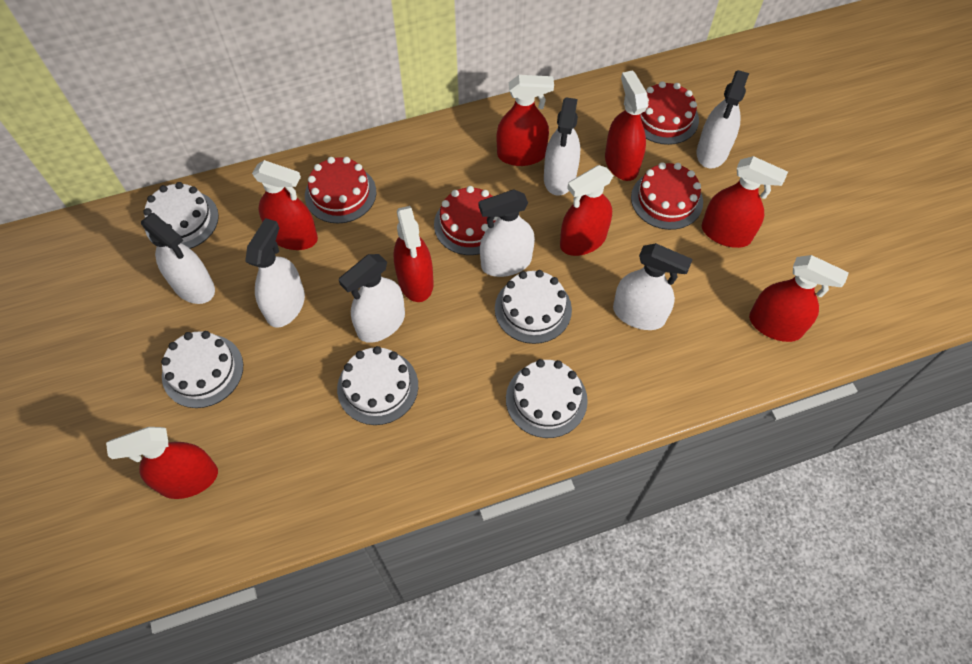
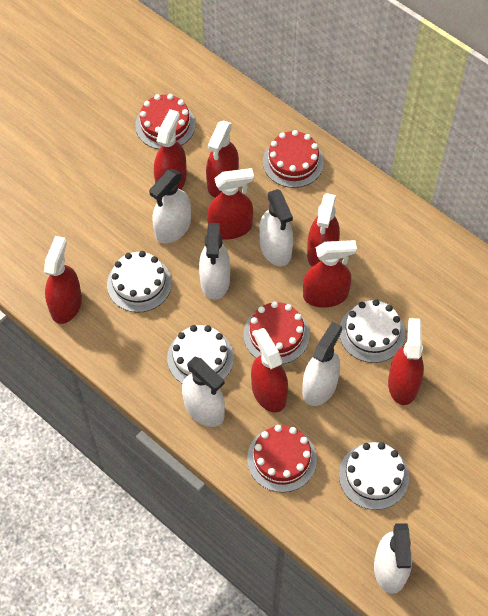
white cake: 5 -> 4
white spray bottle: 7 -> 6

